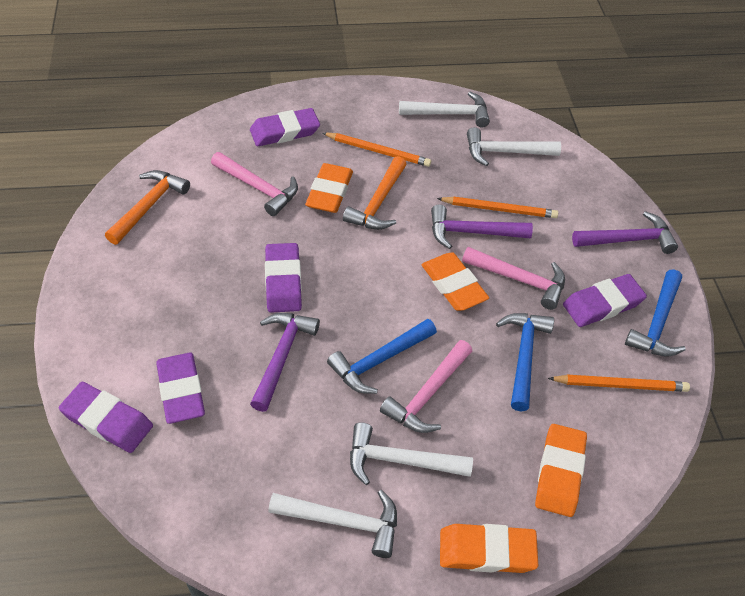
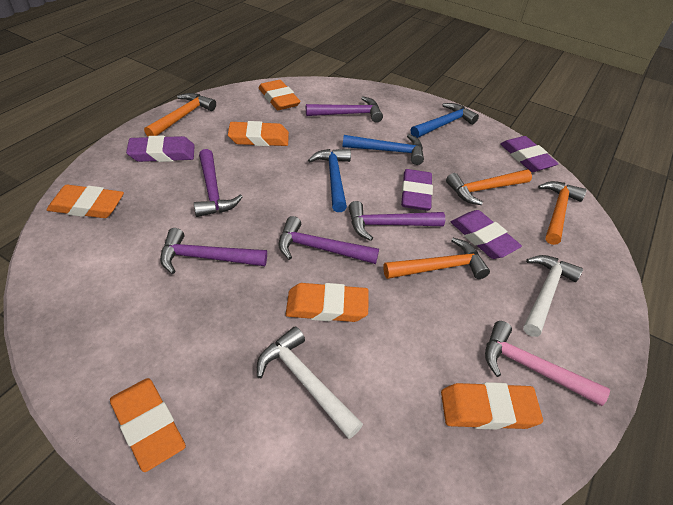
orange eraser: 4 -> 6
orange hammer: 2 -> 4
orange pencil: 3 -> 0
pink hammer: 3 -> 1
purple eraser: 5 -> 4
purple hammer: 3 -> 5
white hammer: 4 -> 2

